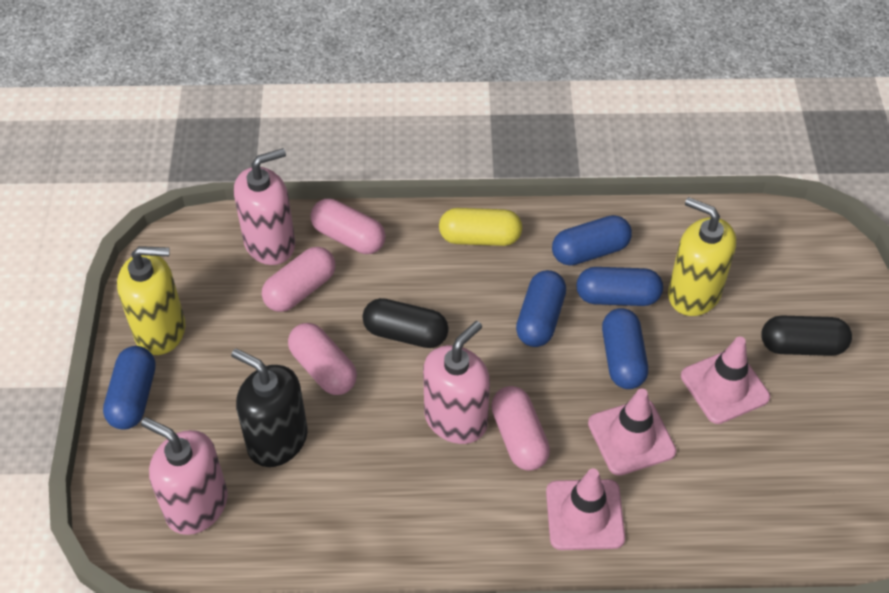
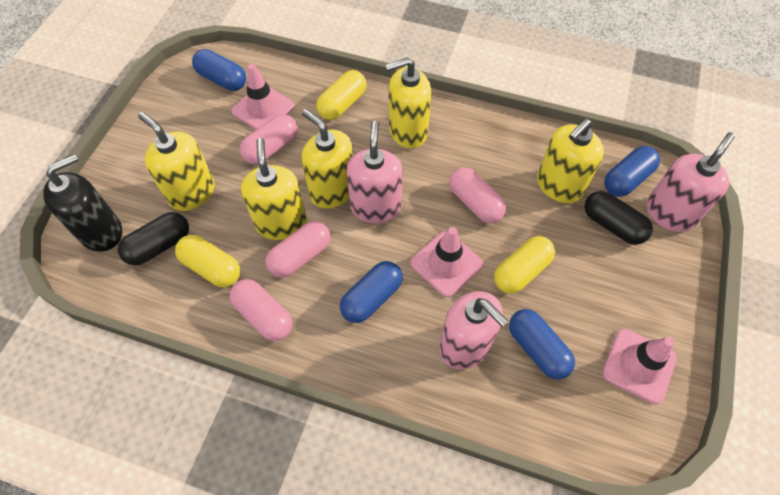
blue capsule: 5 -> 4
yellow capsule: 1 -> 3
yellow soap dispenser: 2 -> 5

